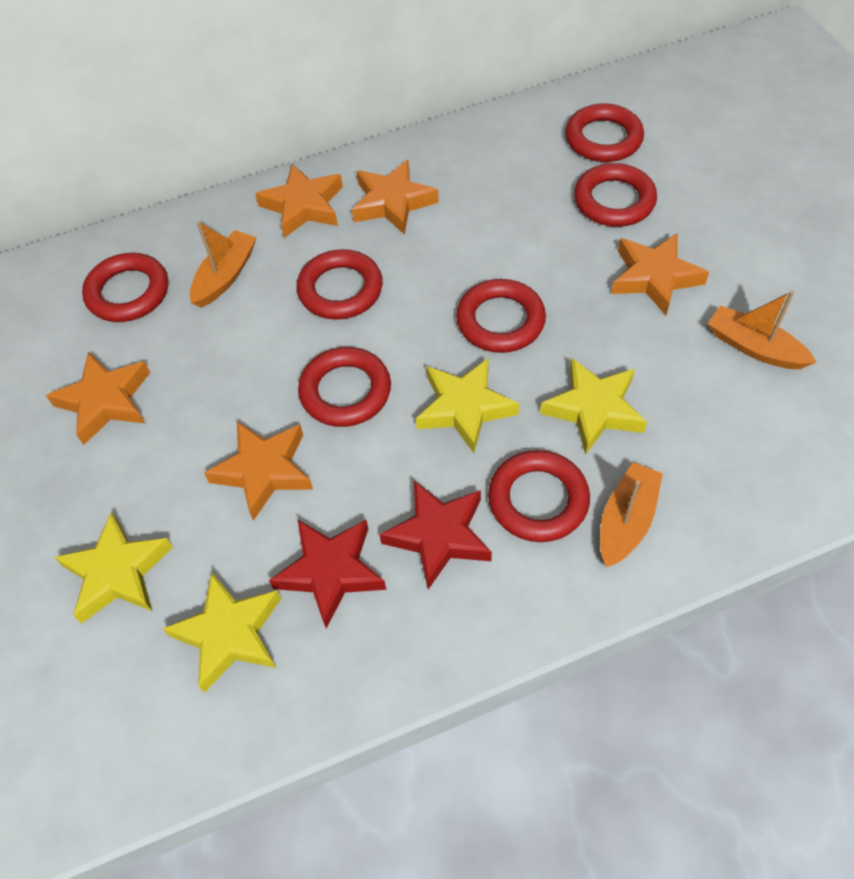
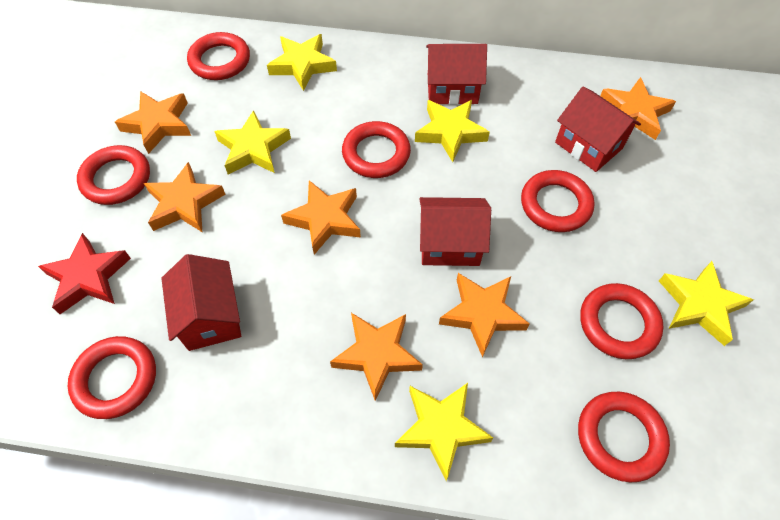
orange boat: 3 -> 0
orange star: 5 -> 6
red house: 0 -> 4
red star: 2 -> 1
yellow star: 4 -> 5

